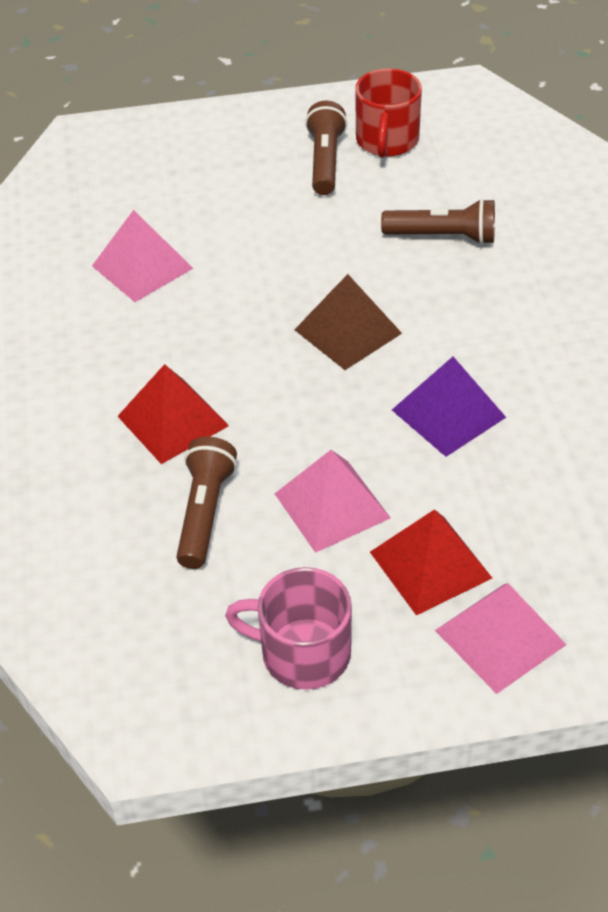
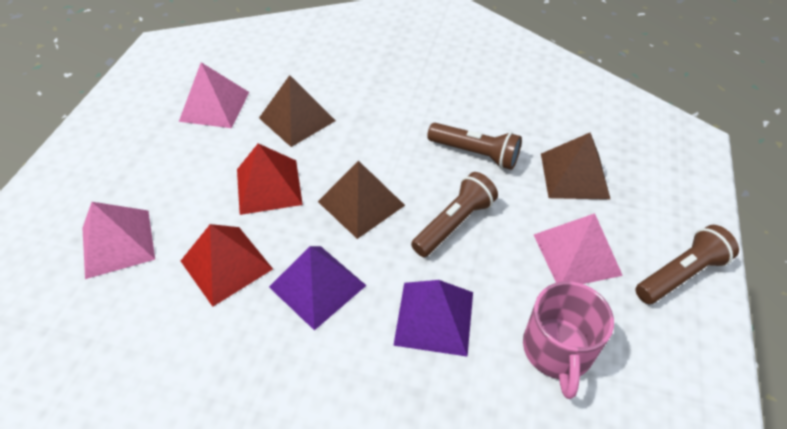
brown pyramid: 1 -> 3
purple pyramid: 1 -> 2
red mug: 1 -> 0

